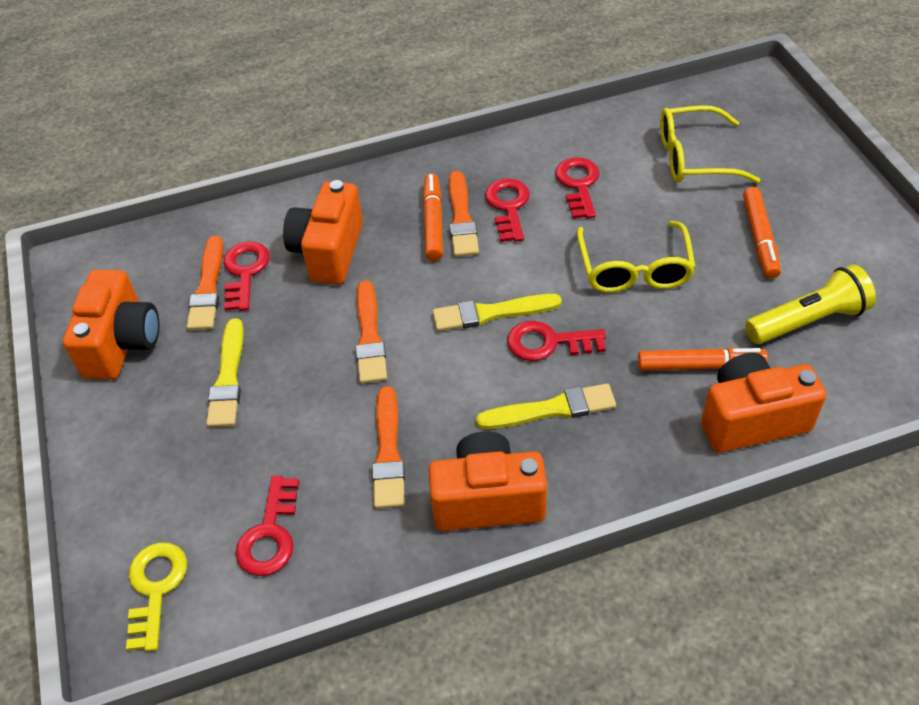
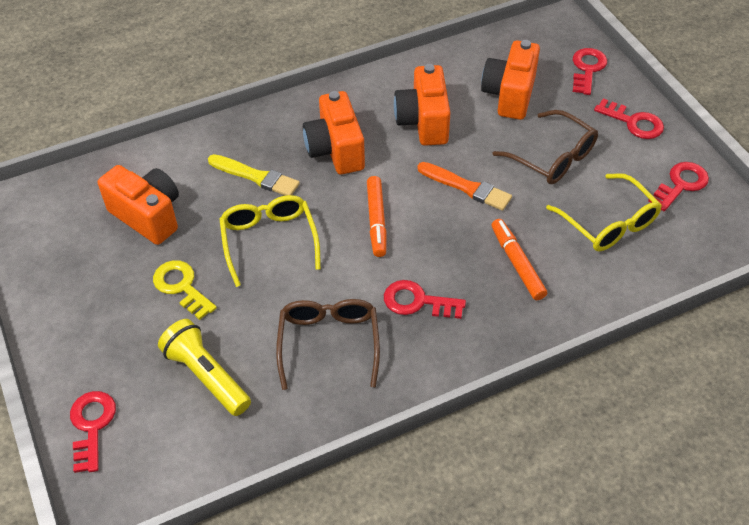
brown glasses: 0 -> 2
orange brush: 4 -> 1
orange marker: 3 -> 2
yellow brush: 3 -> 1

